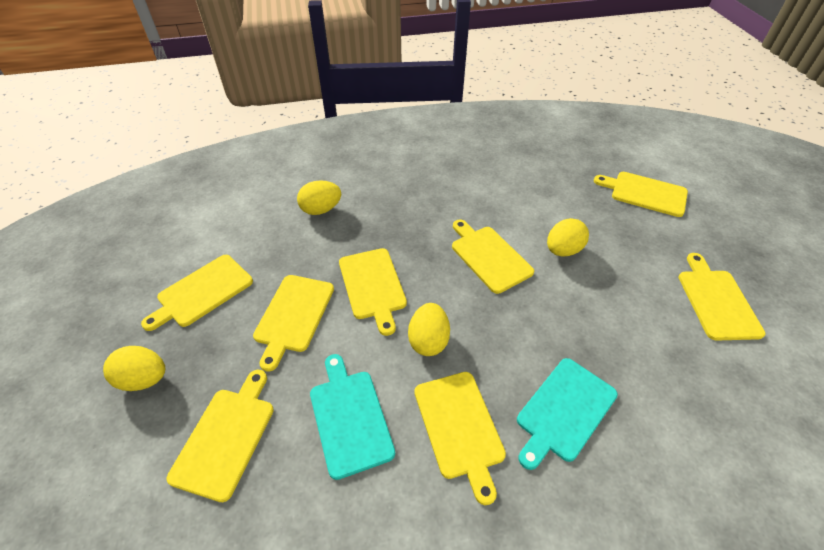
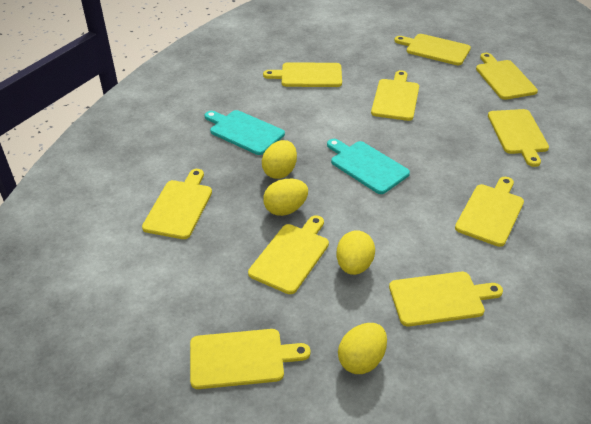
yellow cutting board: 8 -> 10

